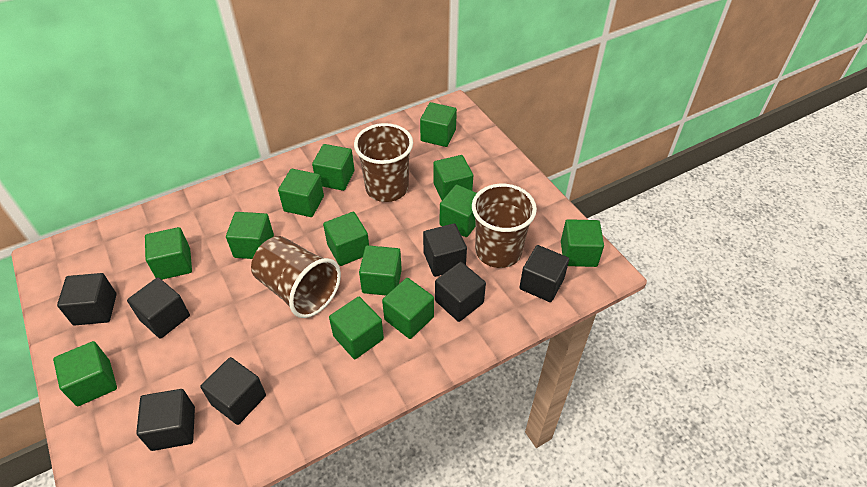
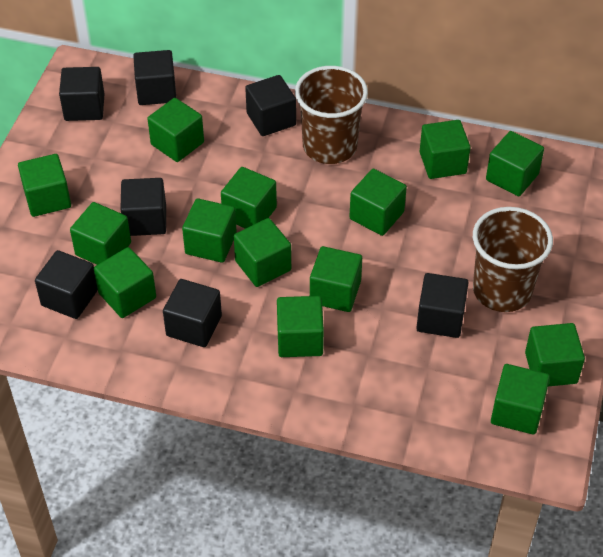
brown cup: 3 -> 2
green cube: 13 -> 14

